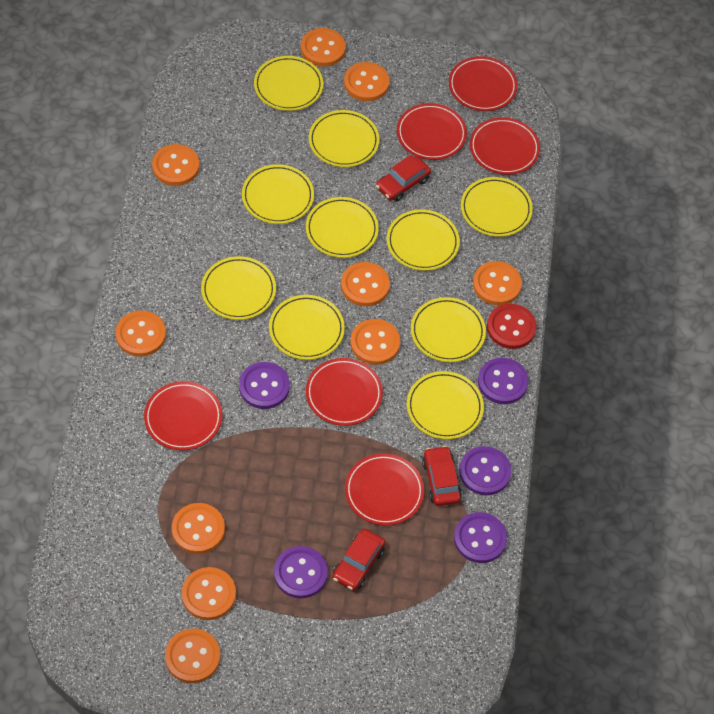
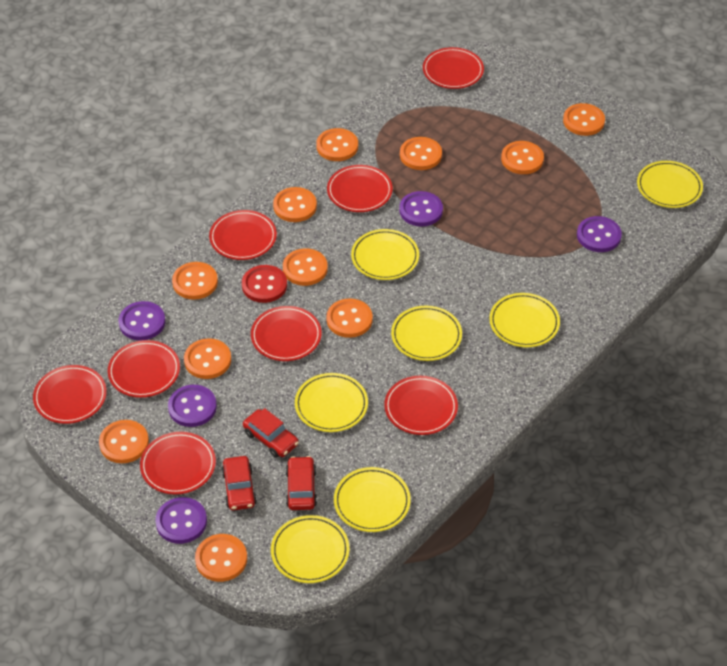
orange button: 10 -> 11
red plate: 6 -> 8
yellow plate: 10 -> 7

